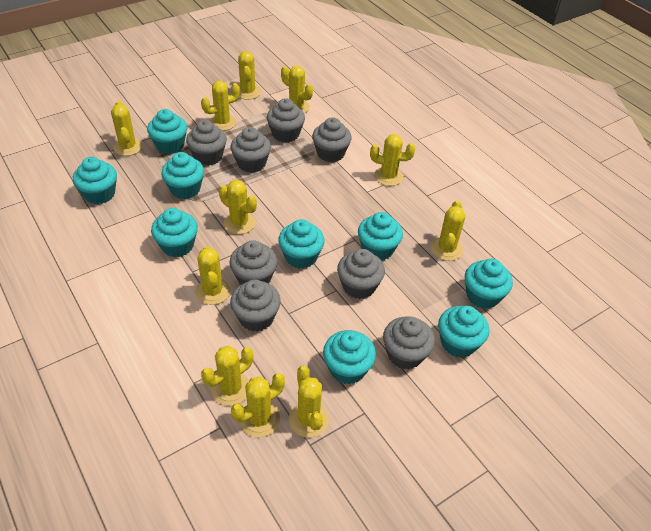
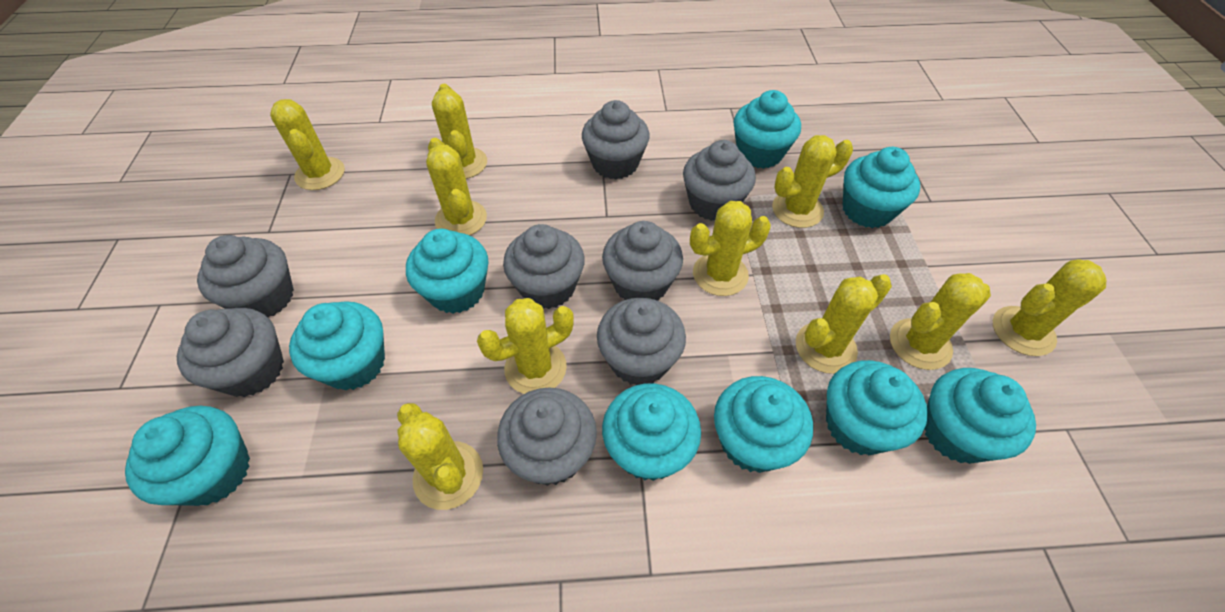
yellow cactus: 11 -> 10

